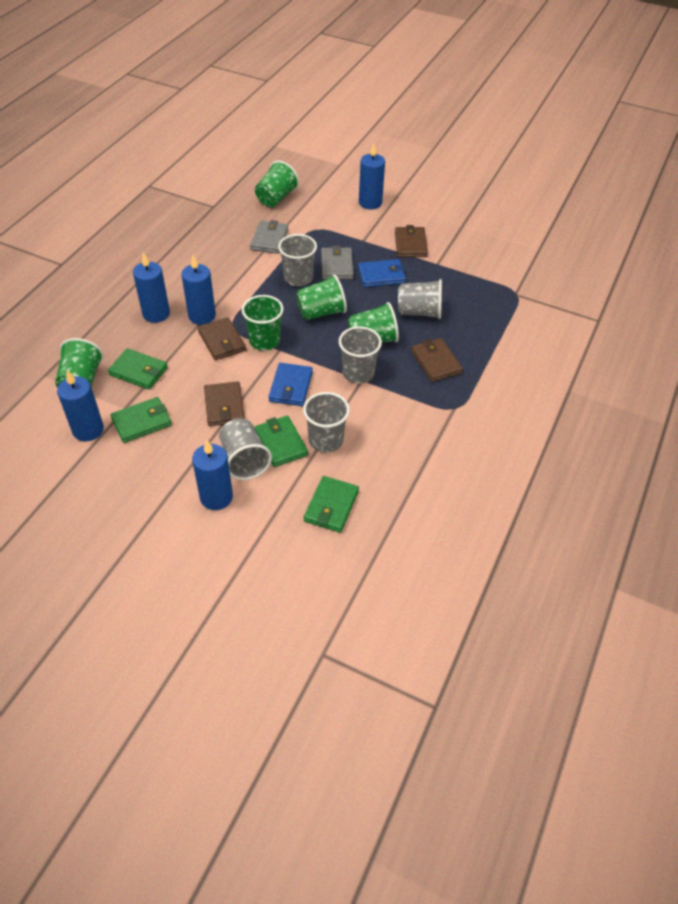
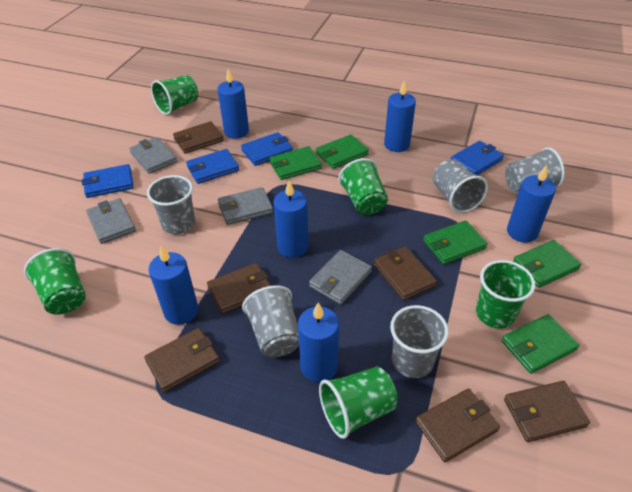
blue candle: 5 -> 6
blue wallet: 2 -> 4
brown wallet: 4 -> 6
green wallet: 4 -> 5
grey wallet: 2 -> 4

